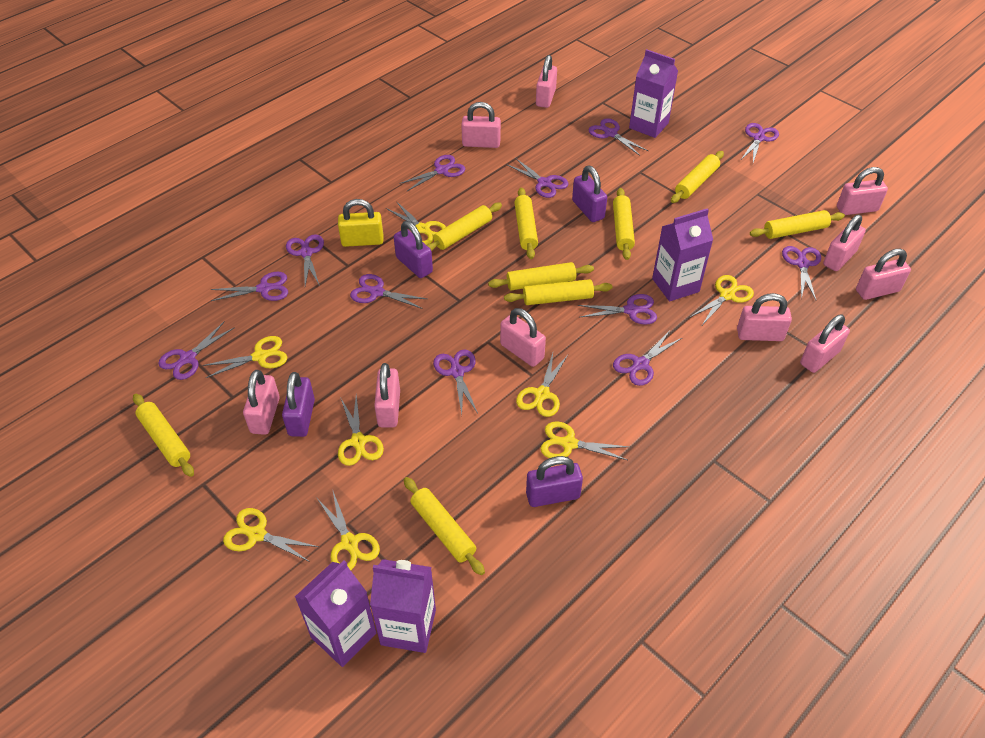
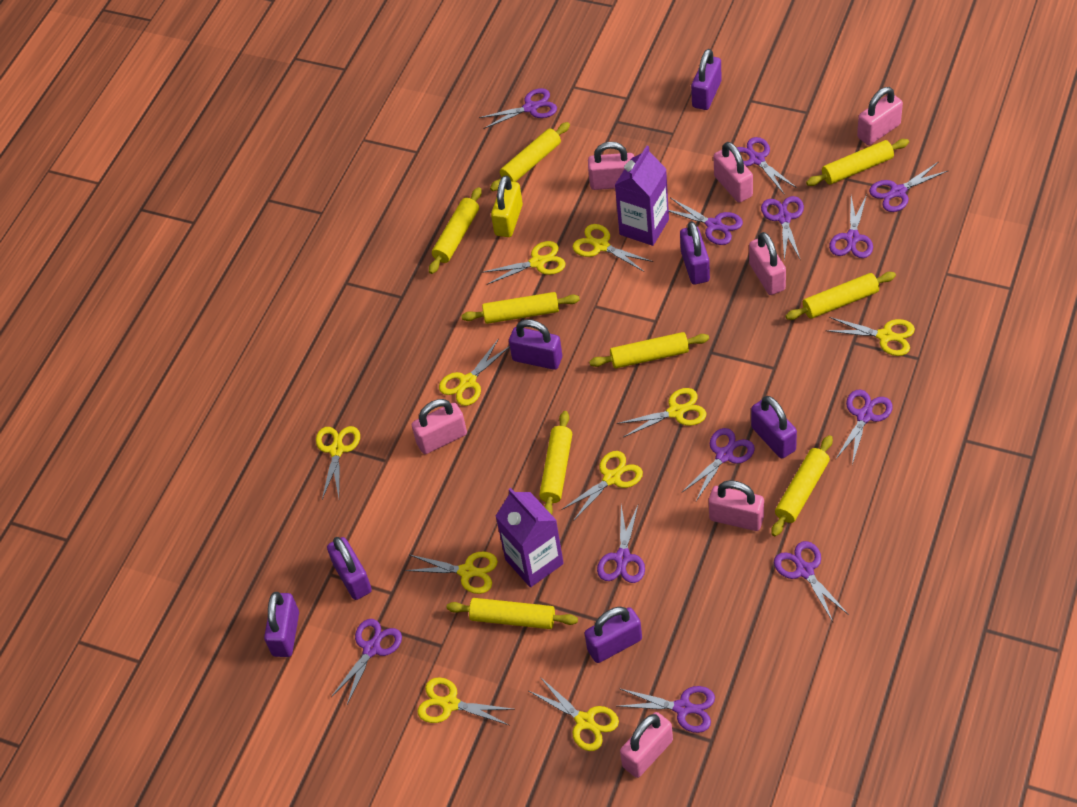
pink padlock: 10 -> 7
purple carton: 4 -> 2
purple padlock: 4 -> 7
yellow scissors: 8 -> 10

